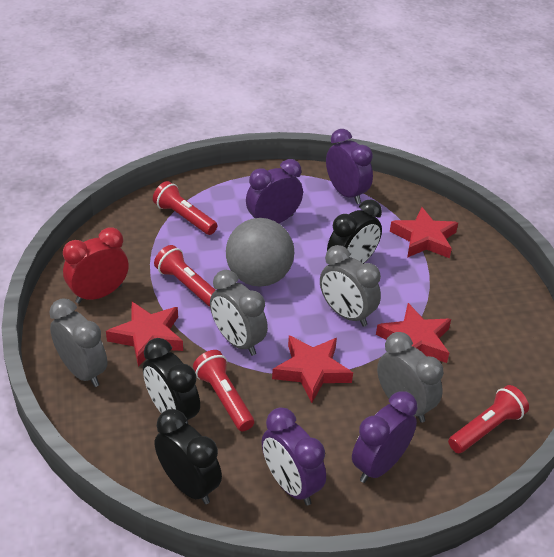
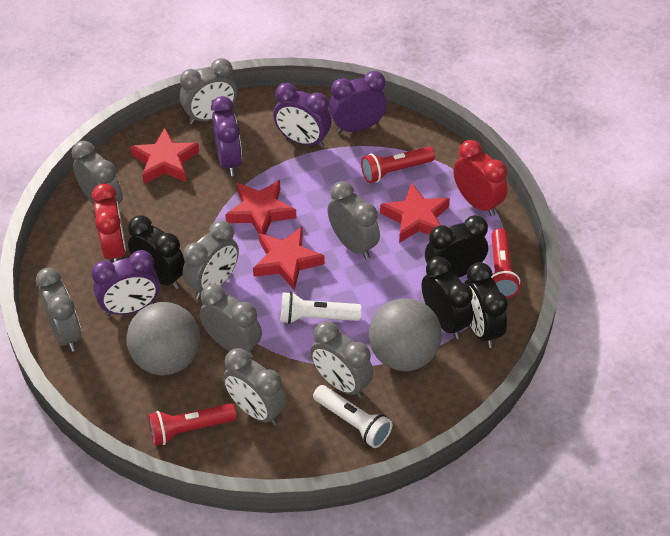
black clock: 3 -> 4
grey ball: 1 -> 2
grey clock: 4 -> 8
red clock: 1 -> 2
red flashlight: 4 -> 3
white flashlight: 0 -> 2

